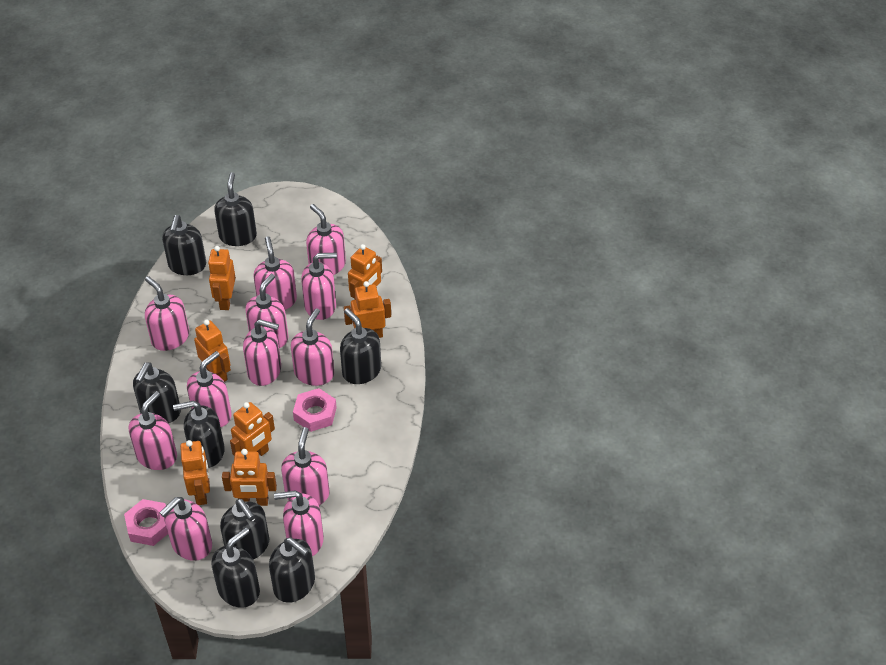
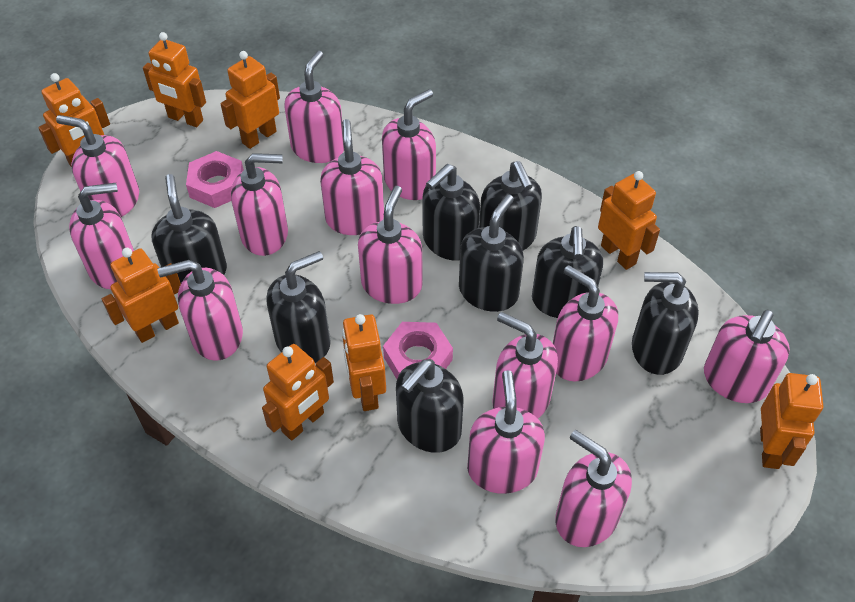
orange robot: 7 -> 8
pink soap dispenser: 12 -> 13

